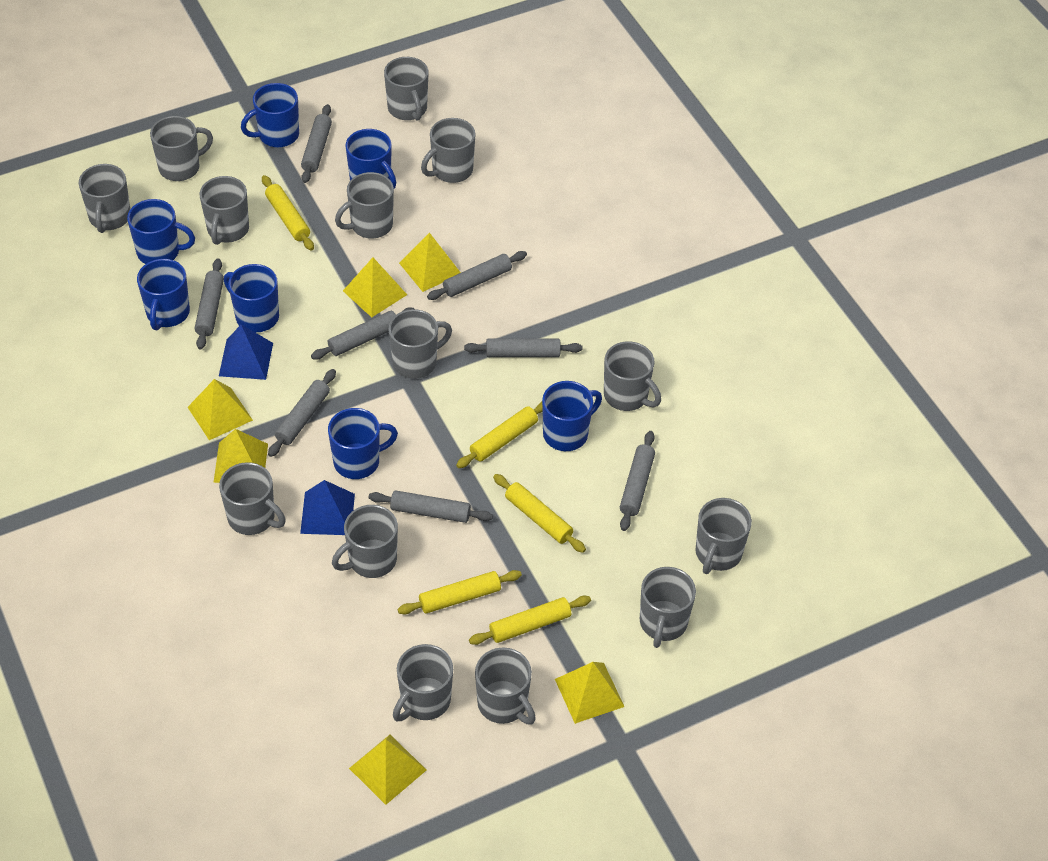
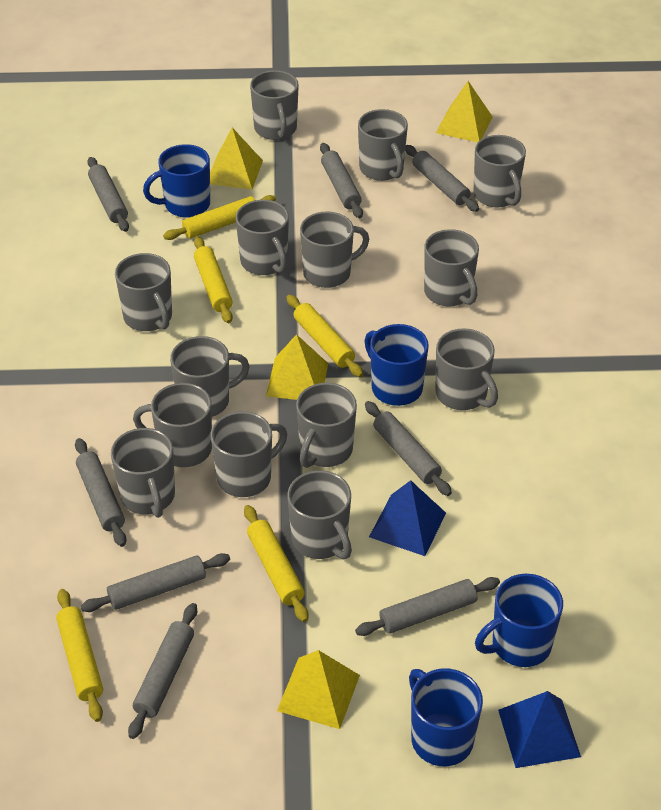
blue mug: 7 -> 4
yellow pyramid: 6 -> 4

